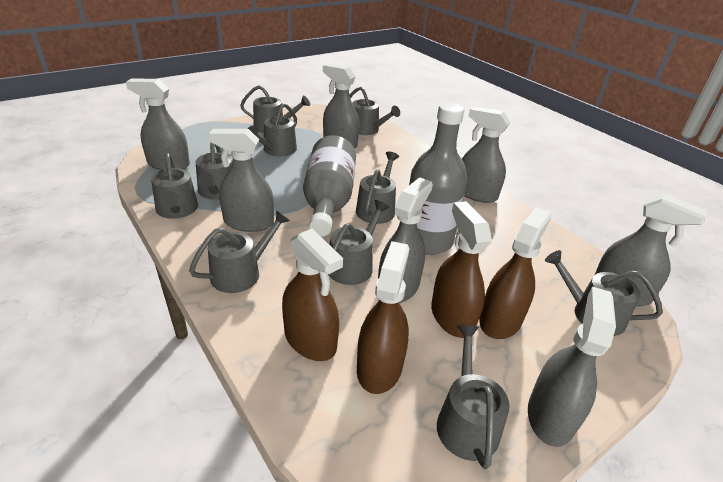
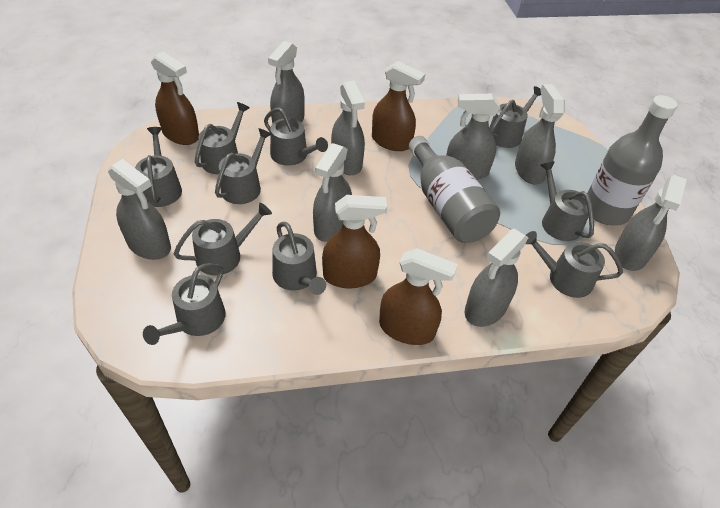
grey spray bottle: 7 -> 8

